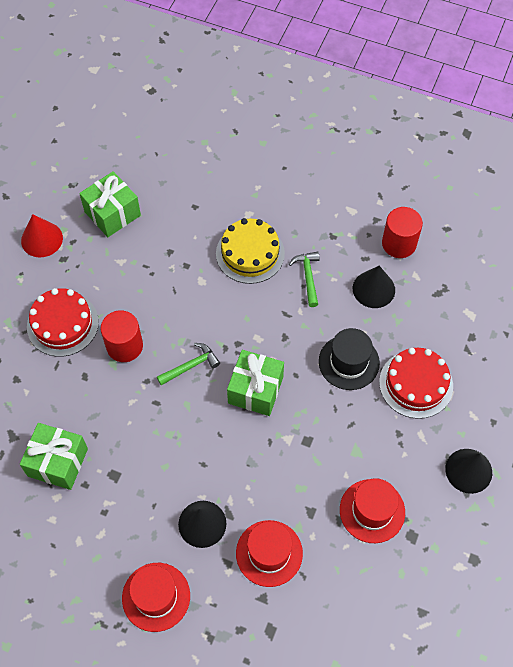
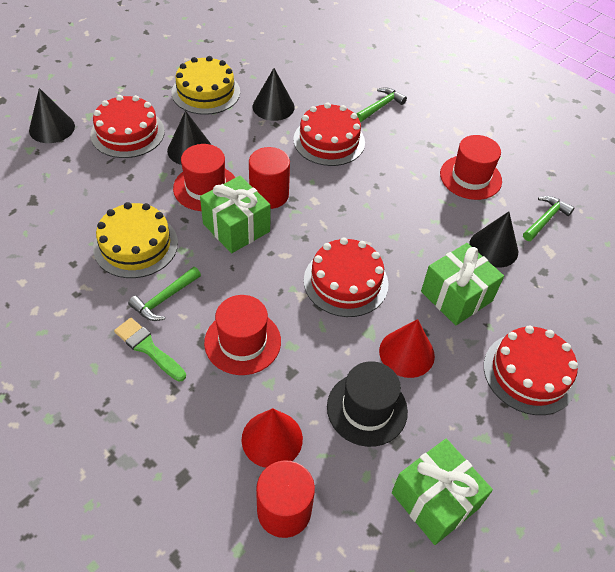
black cone: 3 -> 4
green brush: 0 -> 1
green hammer: 2 -> 3
red cake: 2 -> 4
red cone: 1 -> 2
yellow cake: 1 -> 2

